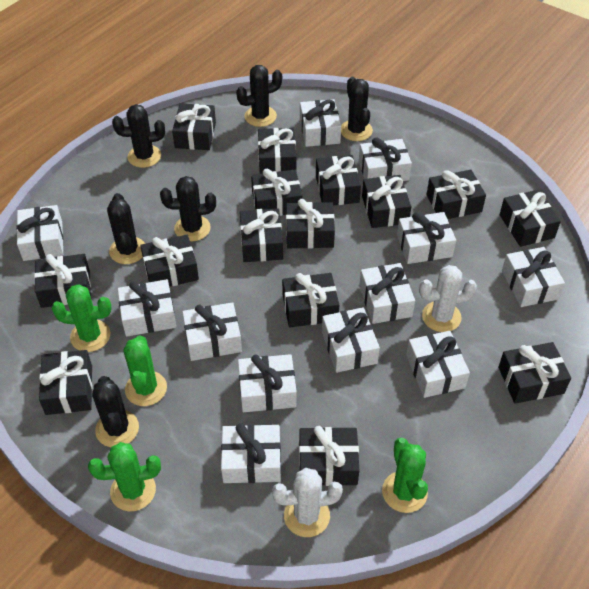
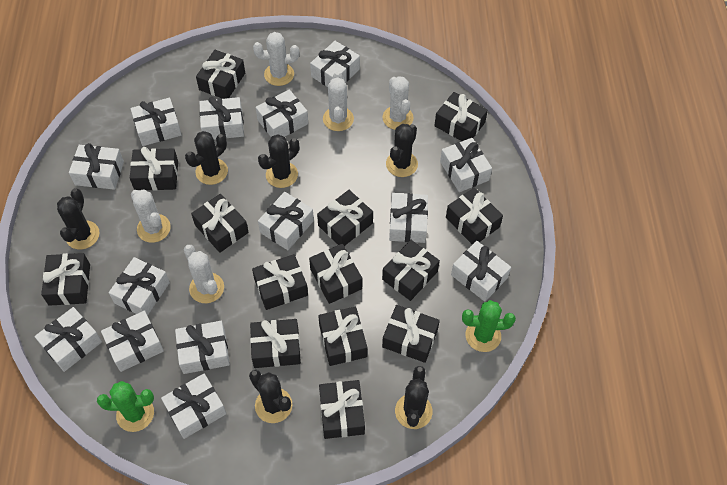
black gift: 15 -> 14
green cactus: 4 -> 2
white cactus: 2 -> 5
white gift: 12 -> 14

